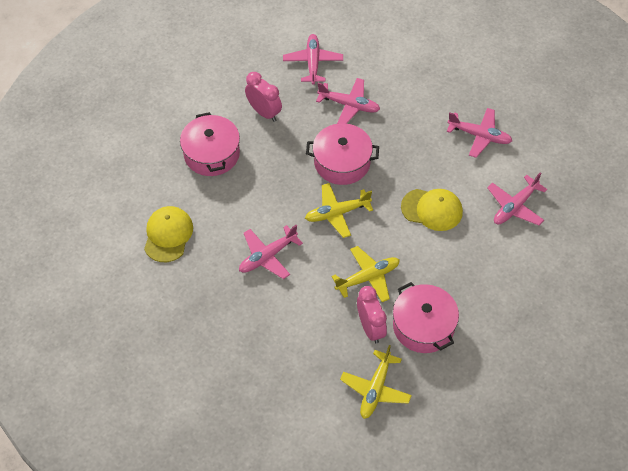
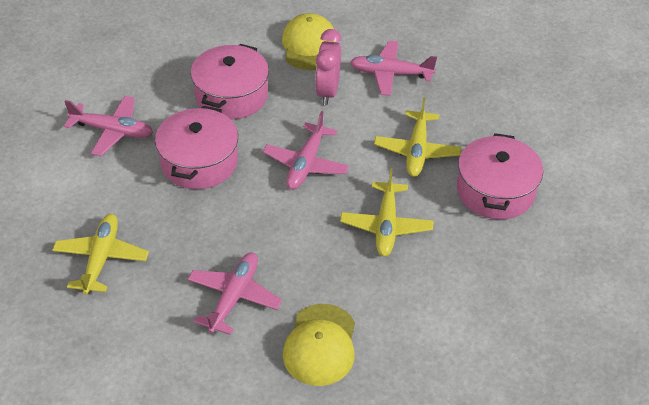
pink clock: 2 -> 1
pink plane: 5 -> 4

